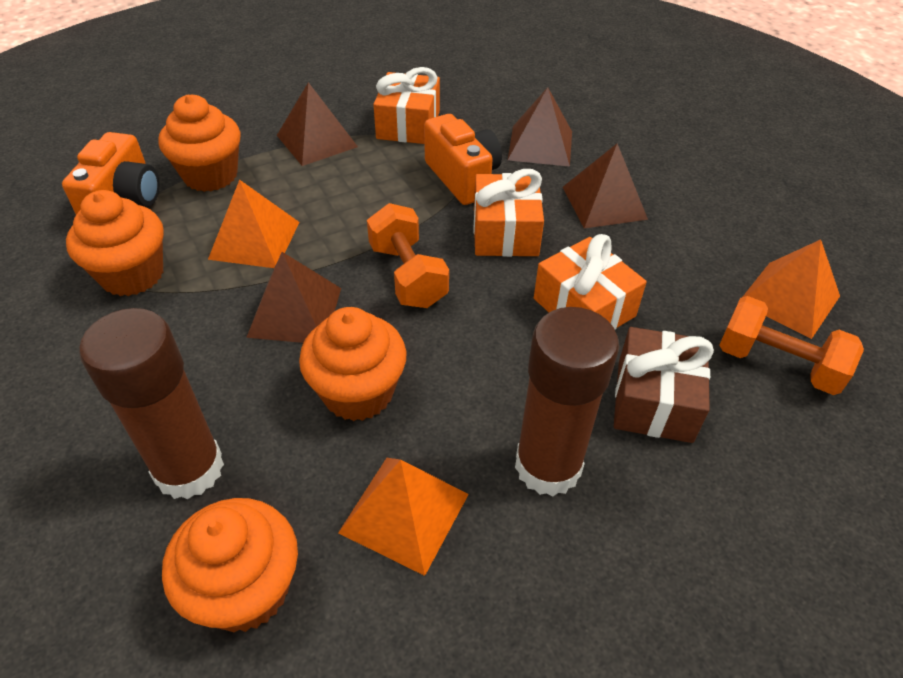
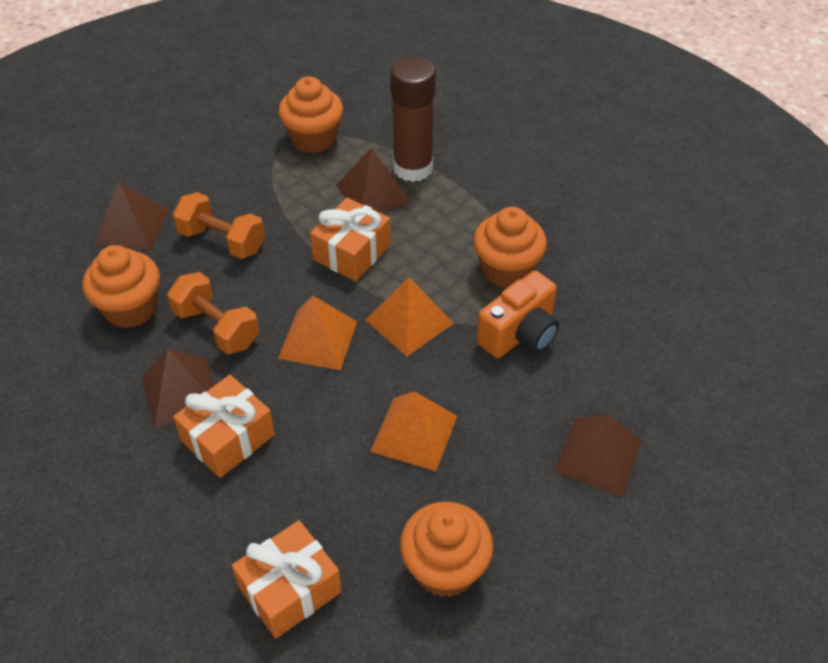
brown gift: 1 -> 0
brown glue stick: 2 -> 1
orange camera: 2 -> 1

